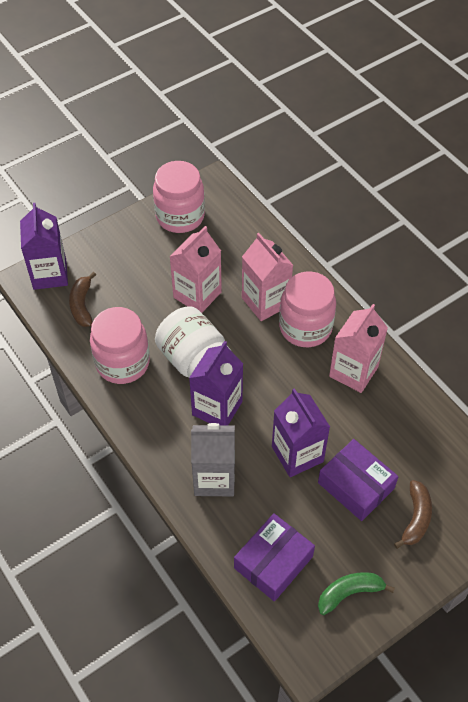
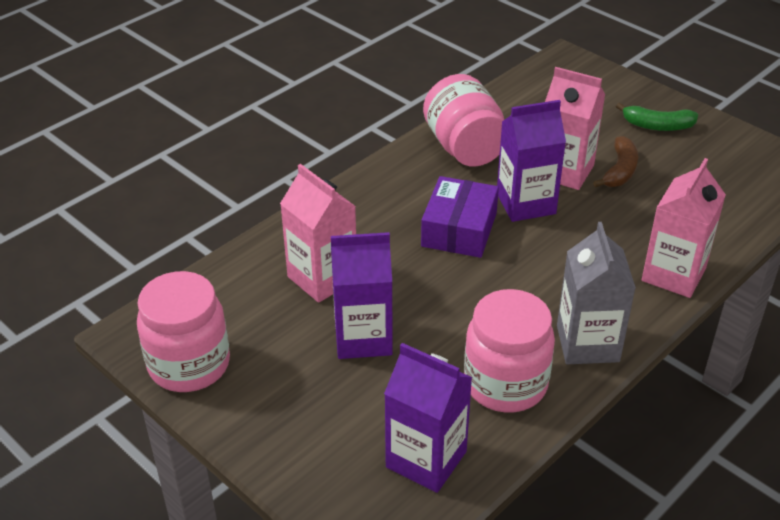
brown banana: 2 -> 1
purple box: 2 -> 1
white jar: 1 -> 0

